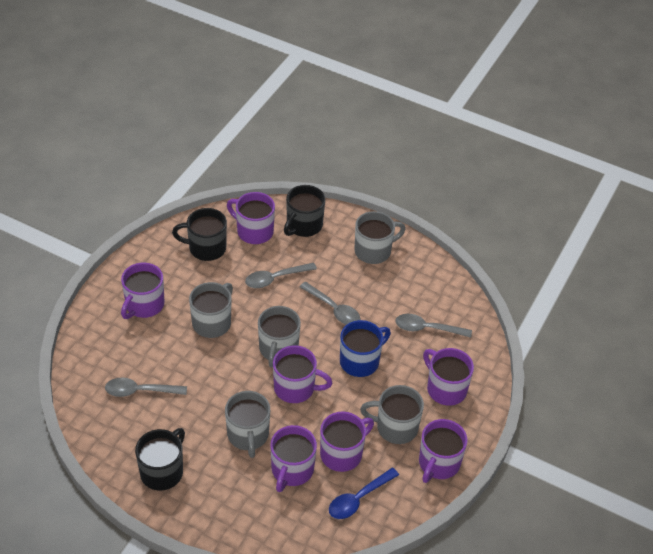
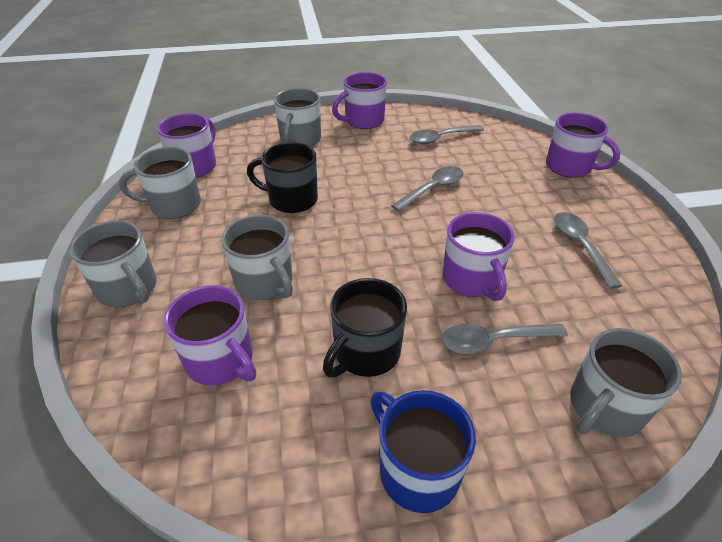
black mug: 3 -> 2
blue spoon: 1 -> 0
purple mug: 7 -> 5

